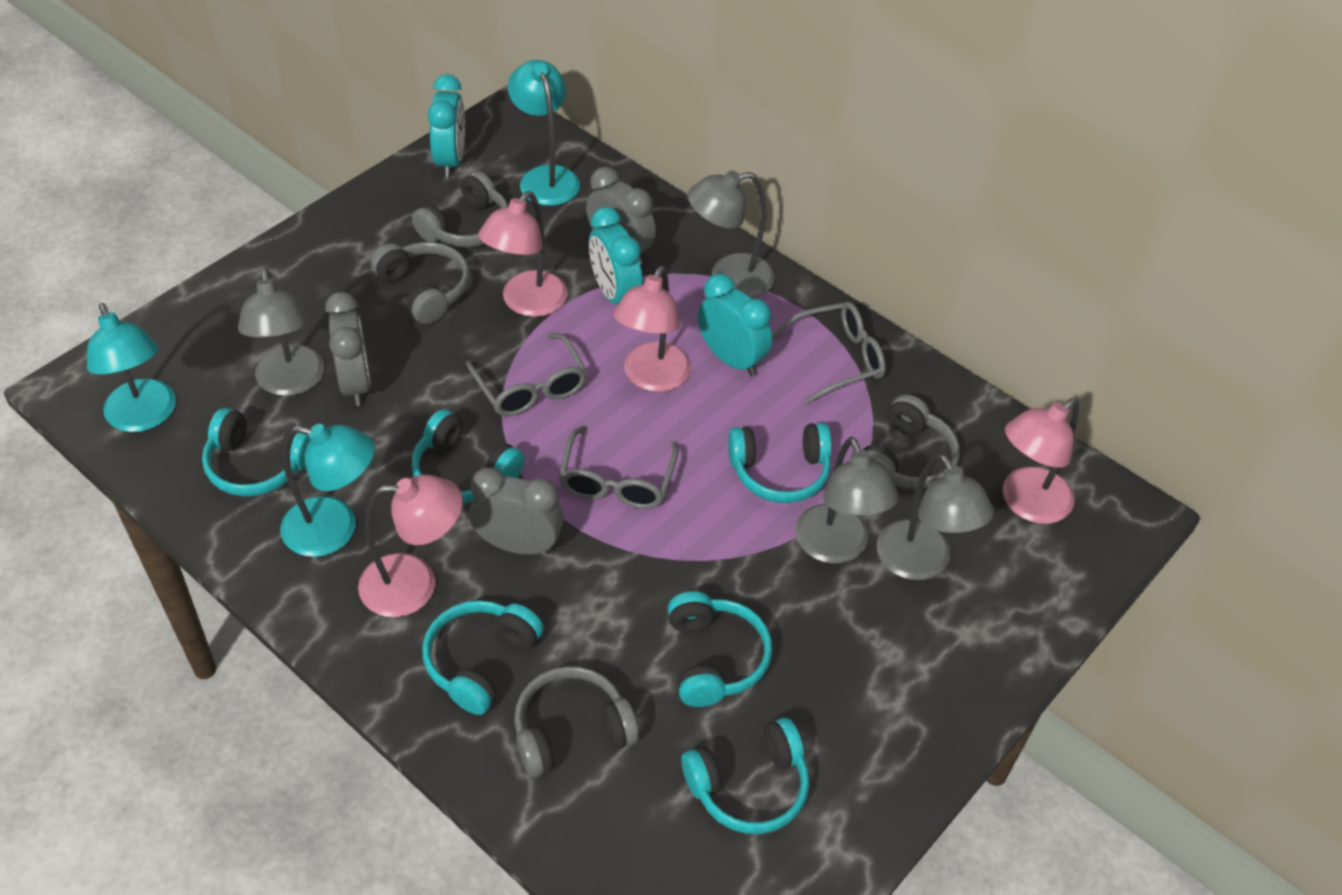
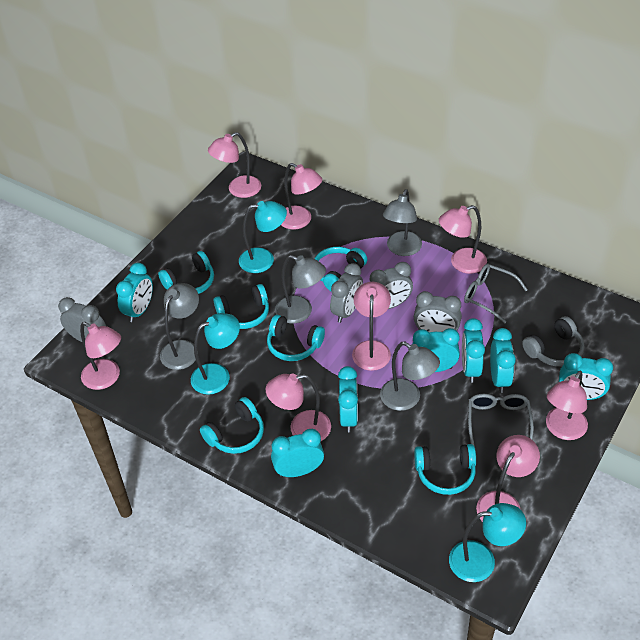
grey clock: 3 -> 4
grey glasses: 3 -> 2
grey headphones: 4 -> 1
pink lamp: 4 -> 8
turquoise clock: 3 -> 7

